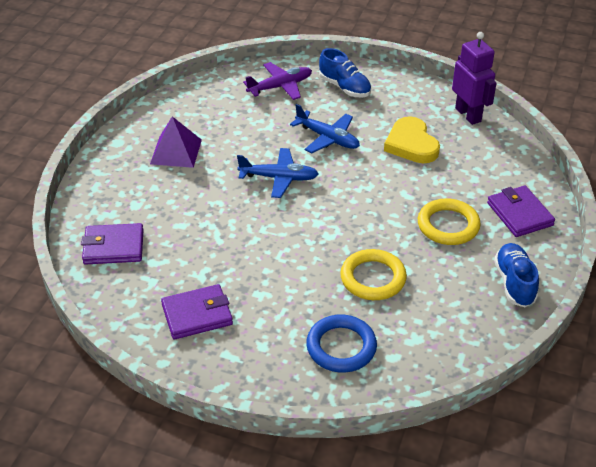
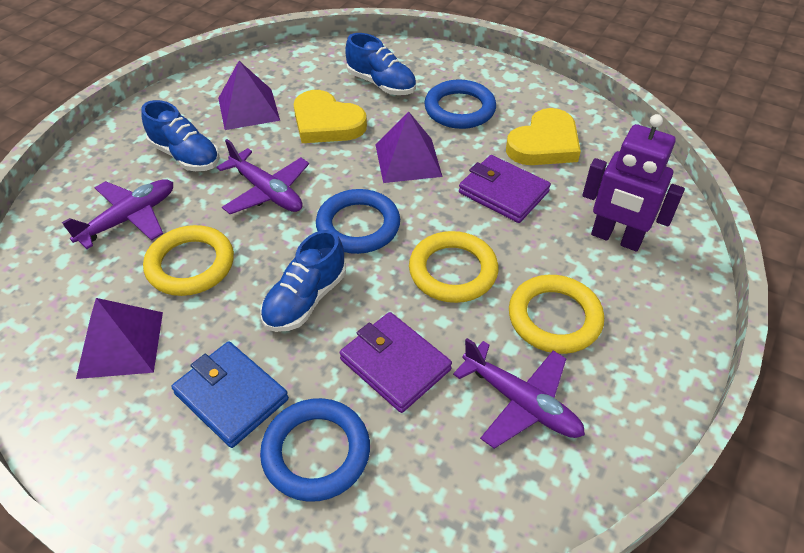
blue plane: 2 -> 0
blue ring: 1 -> 3
blue shoe: 2 -> 3
blue wallet: 0 -> 1
purple plane: 1 -> 3
purple pyramid: 1 -> 3
purple wallet: 3 -> 2
yellow heart: 1 -> 2
yellow ring: 2 -> 3

